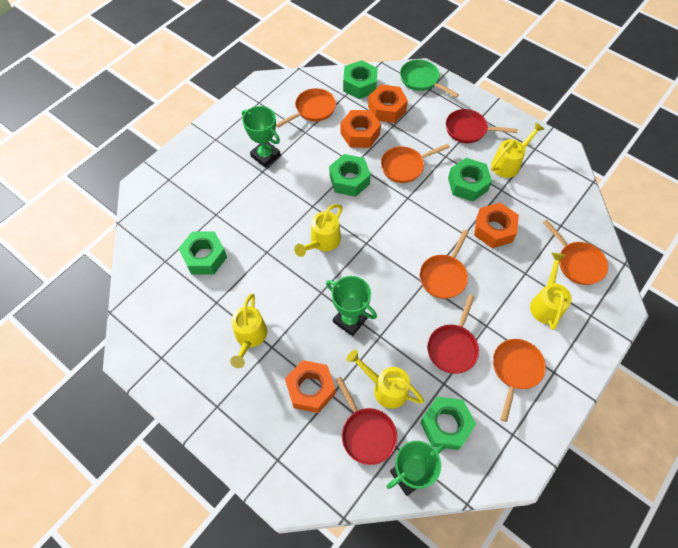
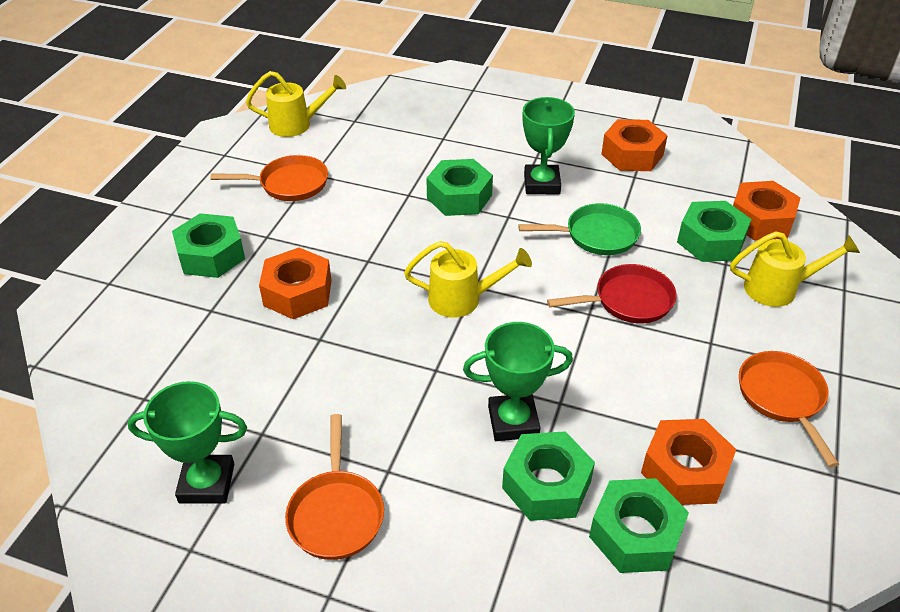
orange pan: 5 -> 3
red pan: 3 -> 1
yellow watering can: 5 -> 3

